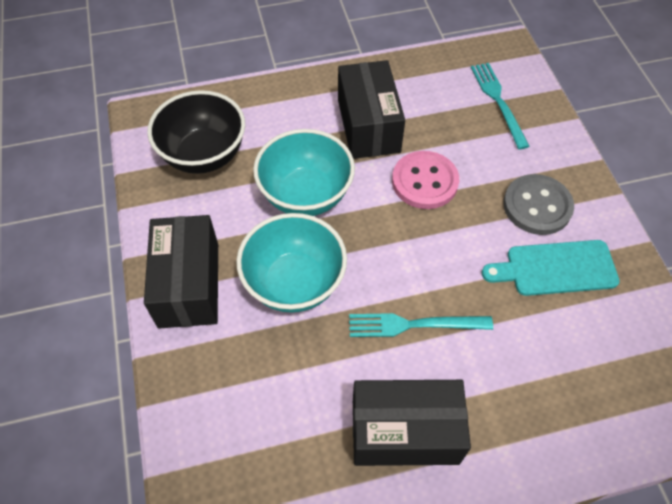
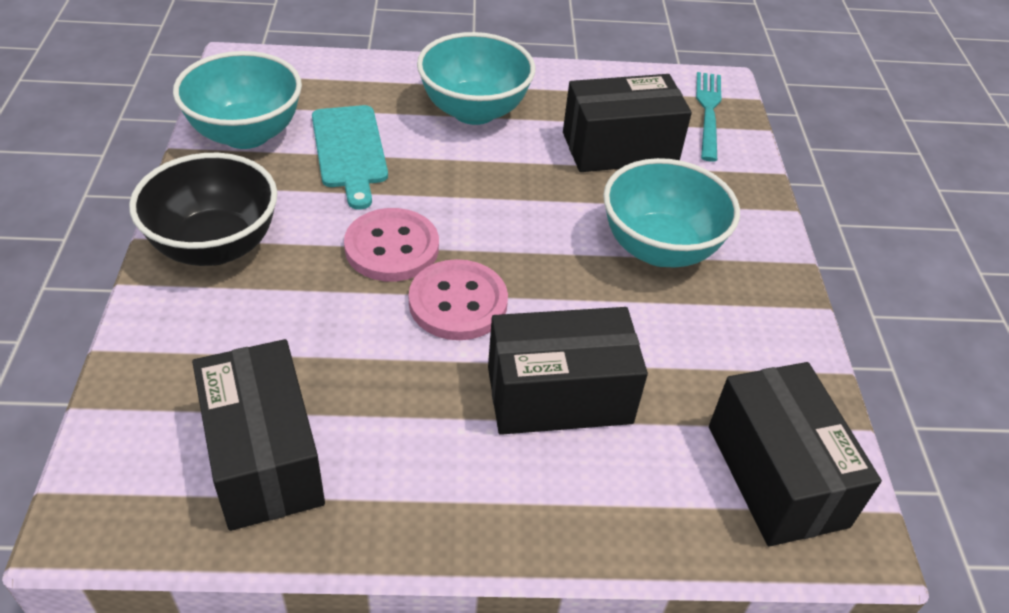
black box: 3 -> 4
grey button: 1 -> 0
pink button: 1 -> 2
turquoise bowl: 2 -> 3
turquoise fork: 2 -> 1

